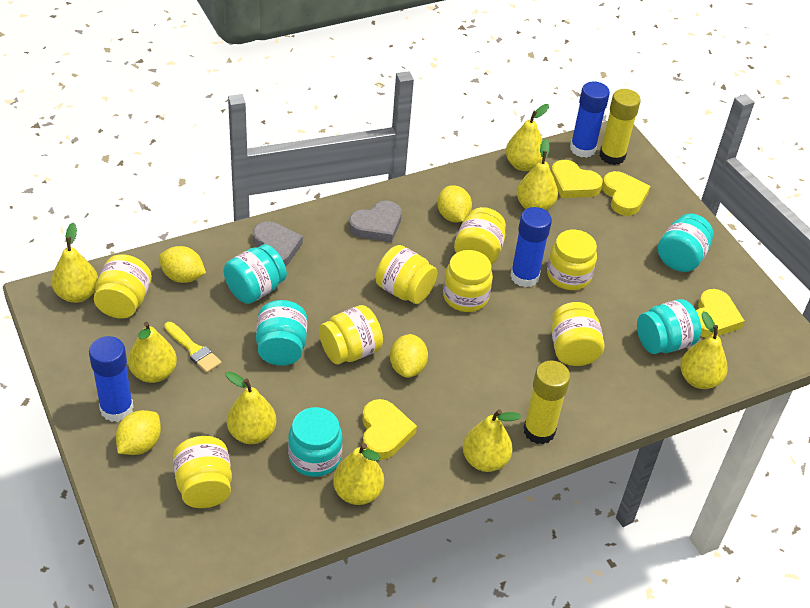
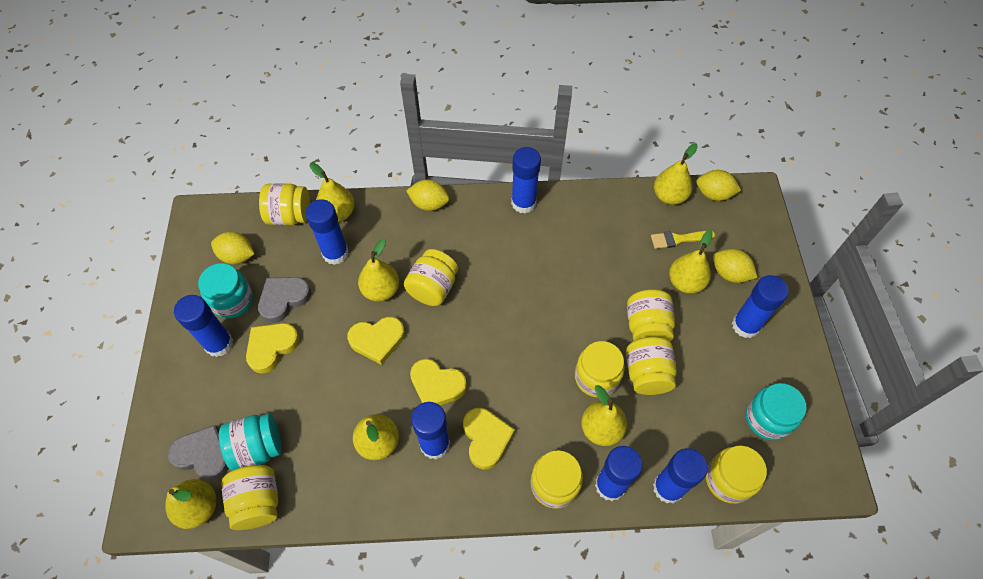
blue glue stick: 3 -> 7
turquoise jar: 5 -> 3
yellow glue stick: 2 -> 0
yellow pear: 8 -> 7

